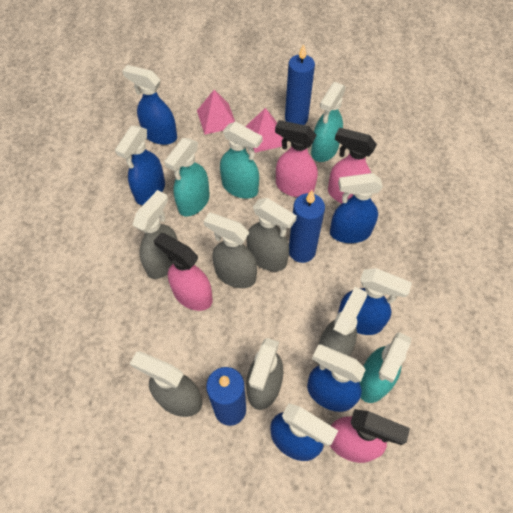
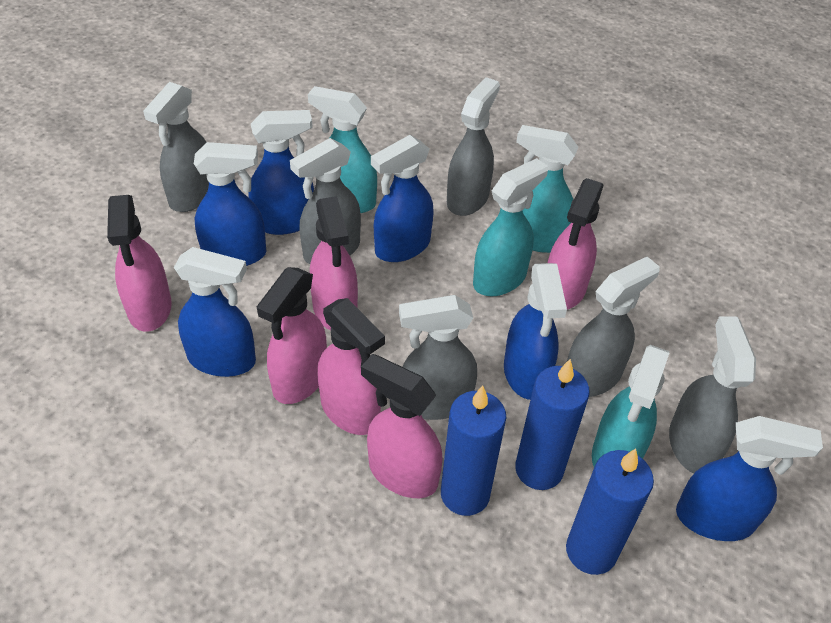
pink pyramid: 2 -> 0
pink spray bottle: 4 -> 6

